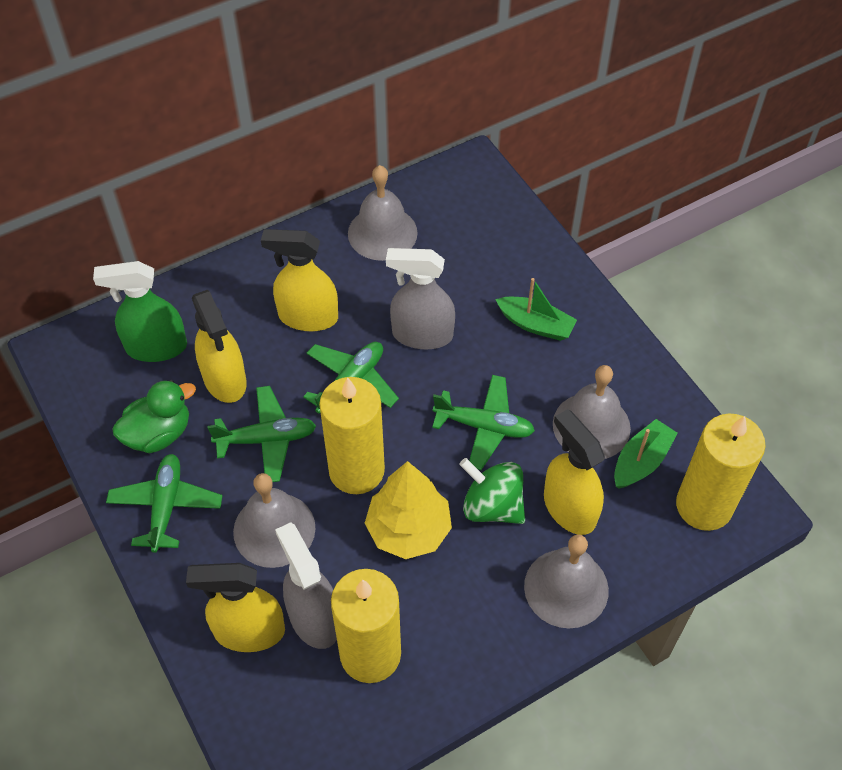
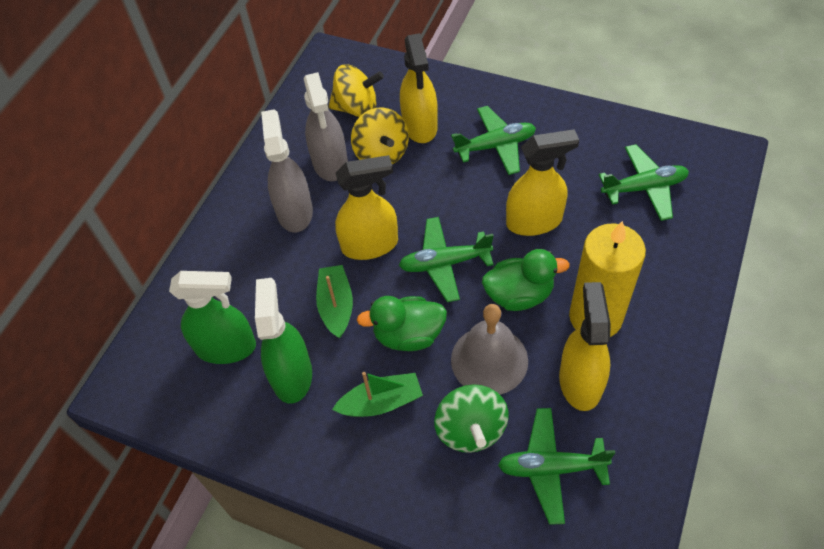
green duck: 1 -> 2
green spray bottle: 1 -> 2
grey bell: 4 -> 1
yellow candle: 3 -> 1
yellow spinning top: 0 -> 2
yellow tree: 1 -> 0

